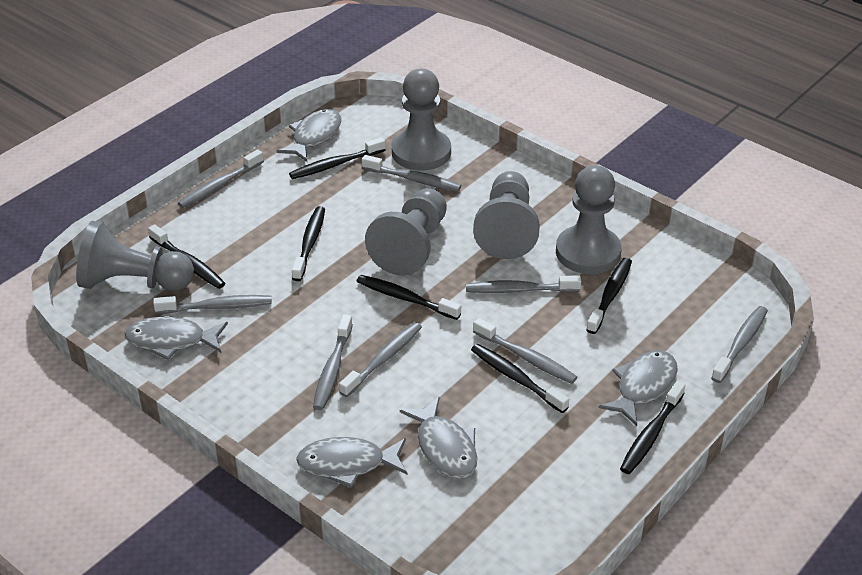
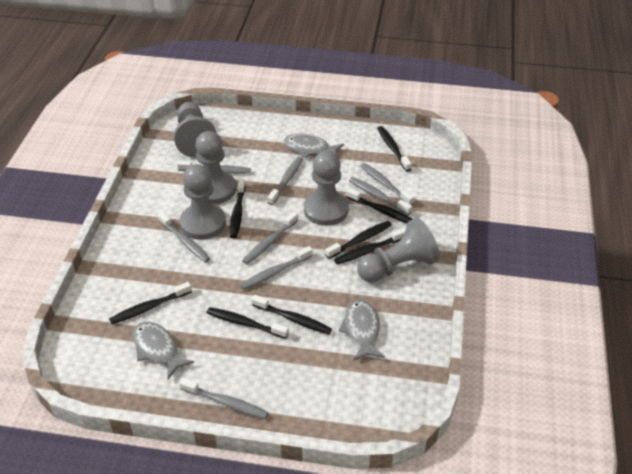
black toothbrush: 7 -> 8
grey fish: 5 -> 3

